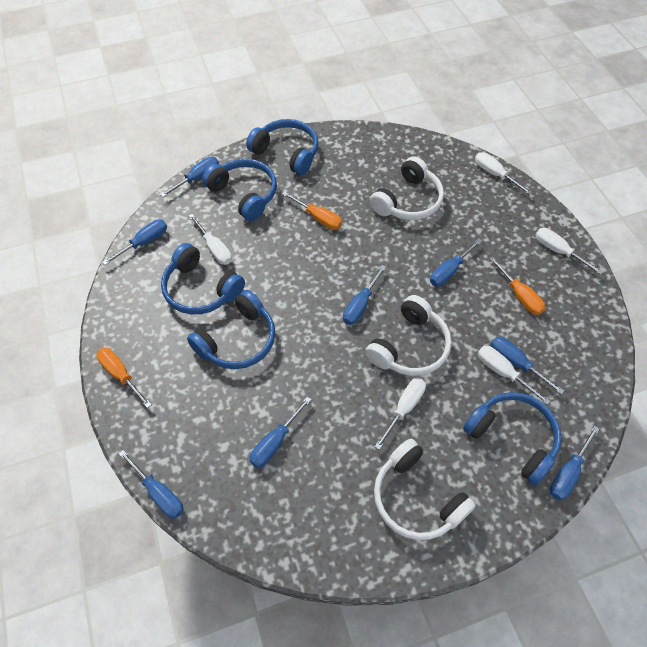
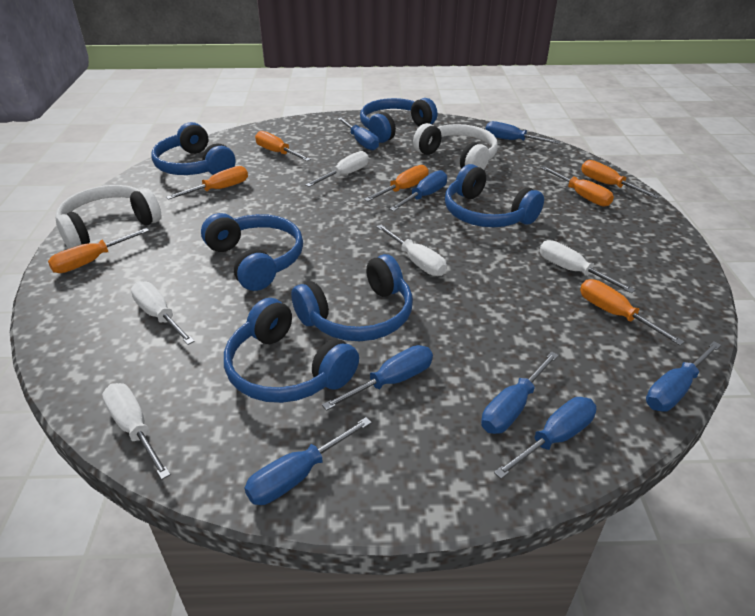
blue headphones: 5 -> 6
orange screwdriver: 3 -> 7
white headphones: 3 -> 2

